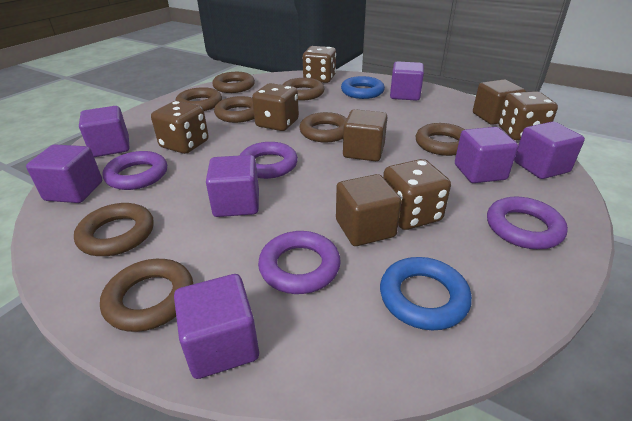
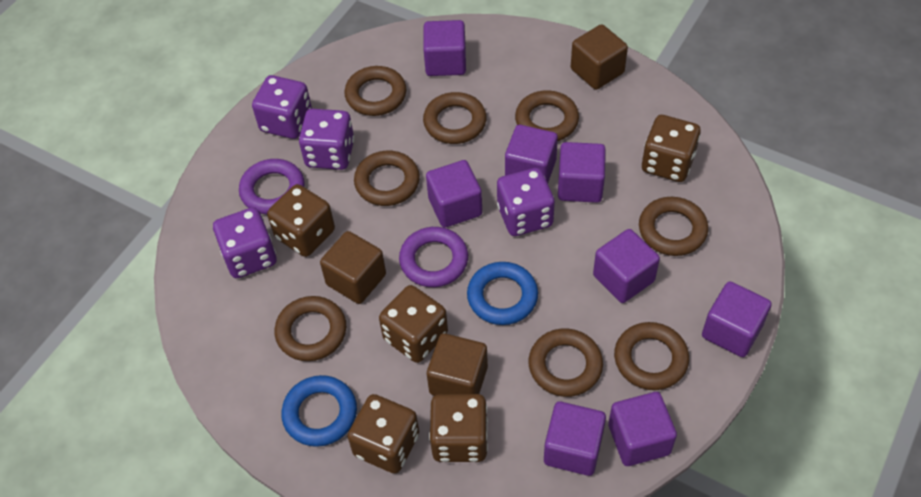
purple cube: 7 -> 8
purple dice: 0 -> 4
purple ring: 4 -> 2

